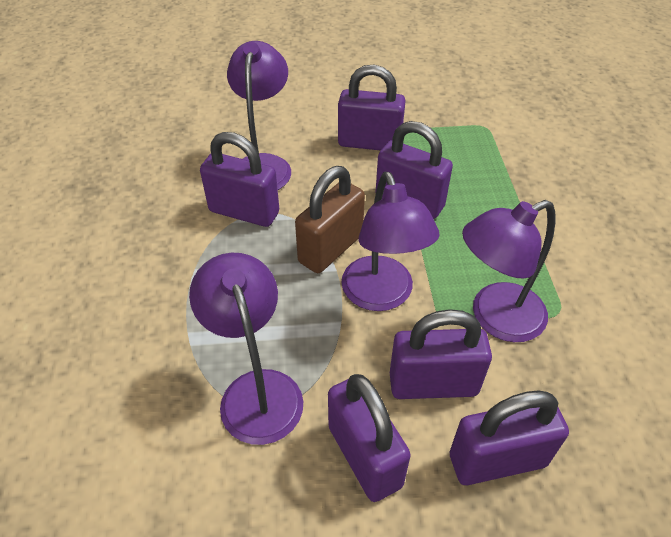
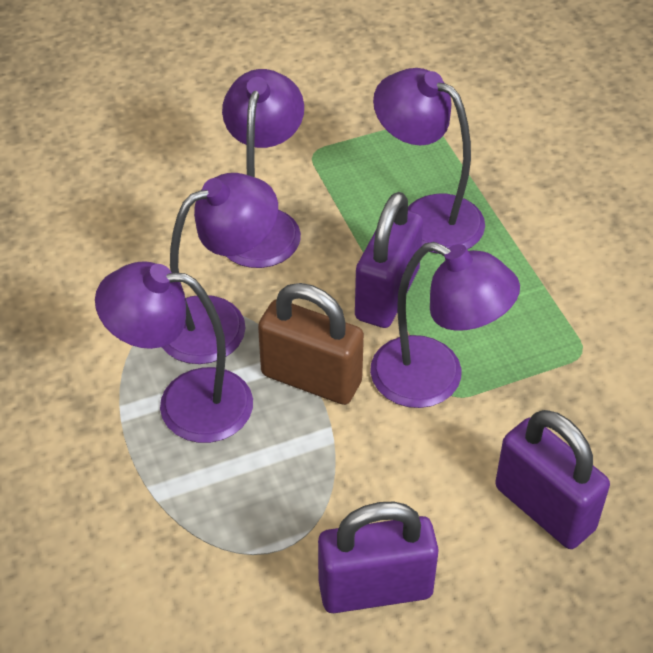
purple lamp: 4 -> 5
purple padlock: 6 -> 3

